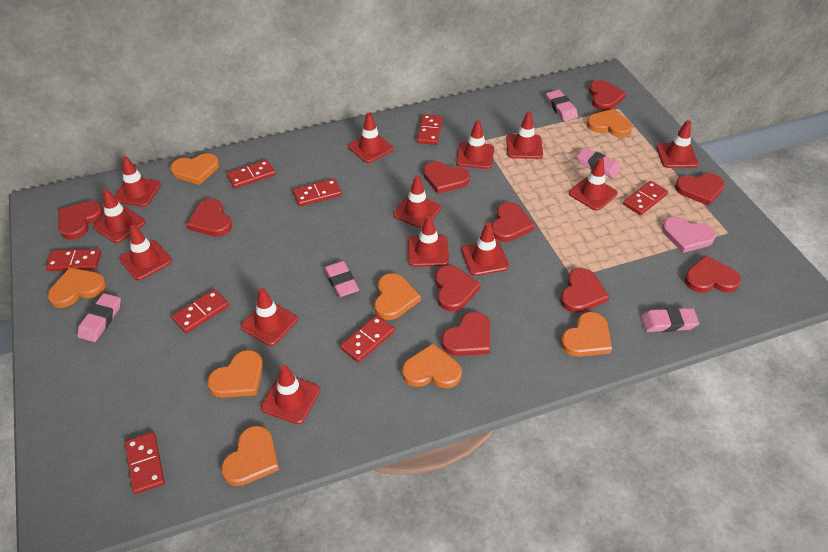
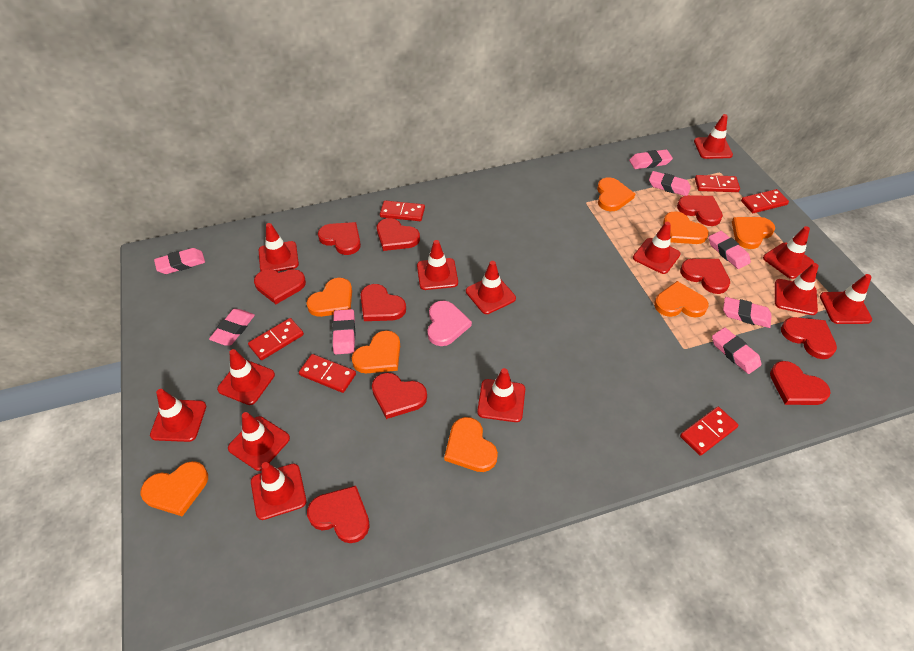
pink eraser: 5 -> 8
red domino: 8 -> 6

